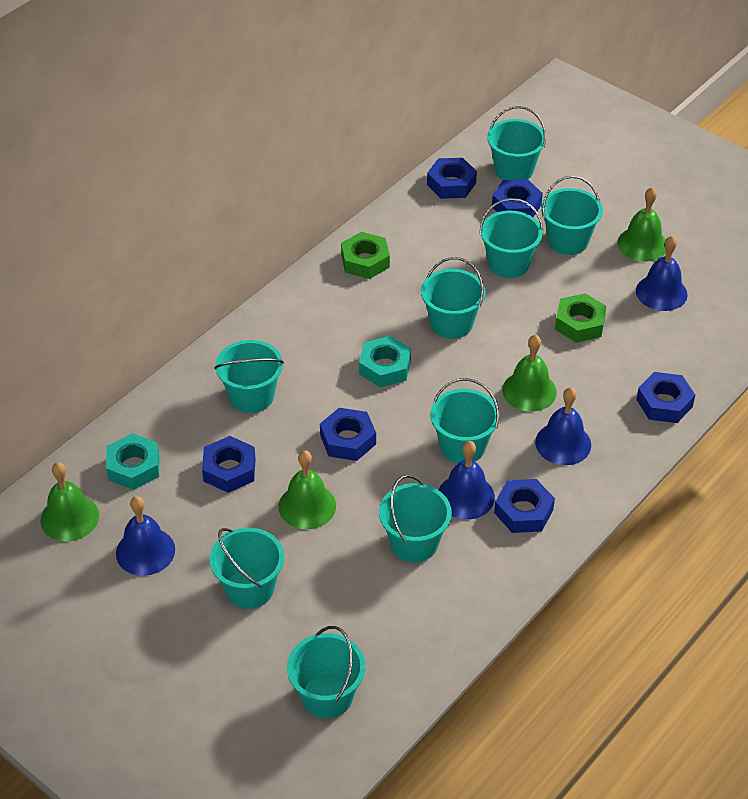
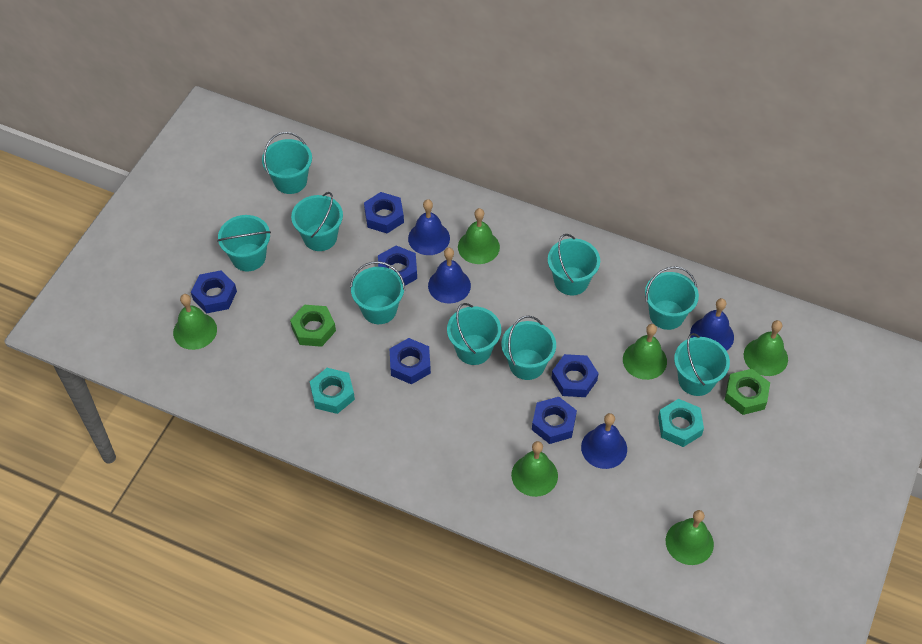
green bell: 4 -> 6

